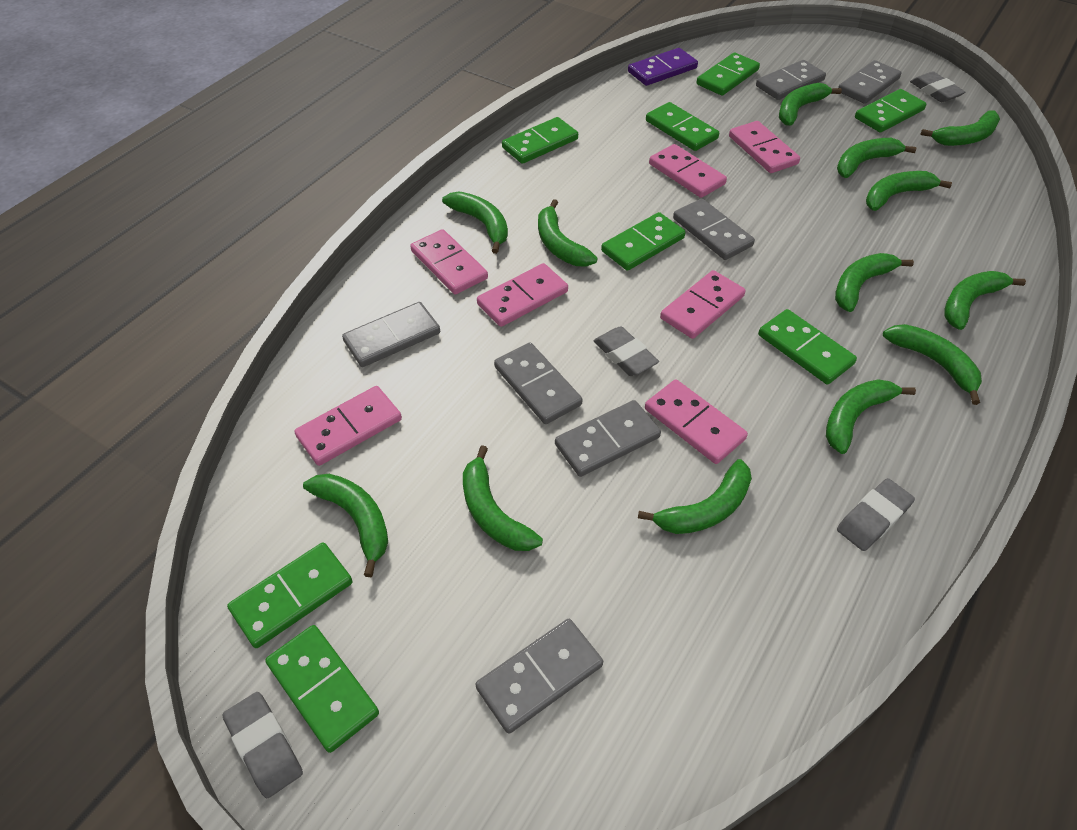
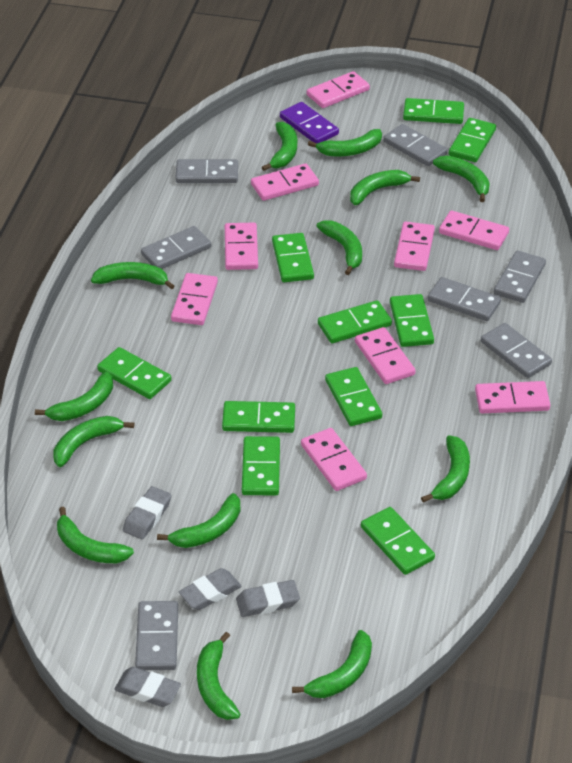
green domino: 8 -> 10
pink domino: 7 -> 9

